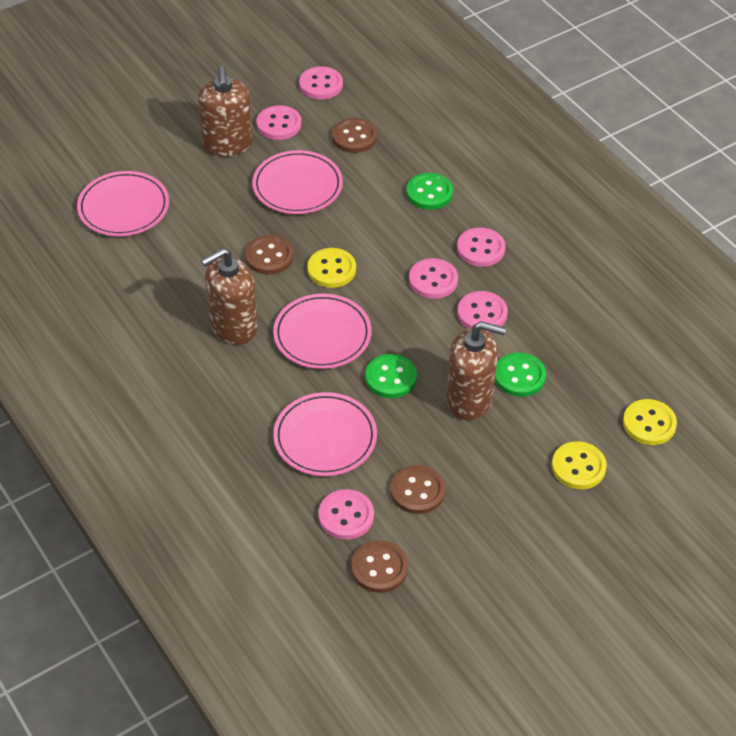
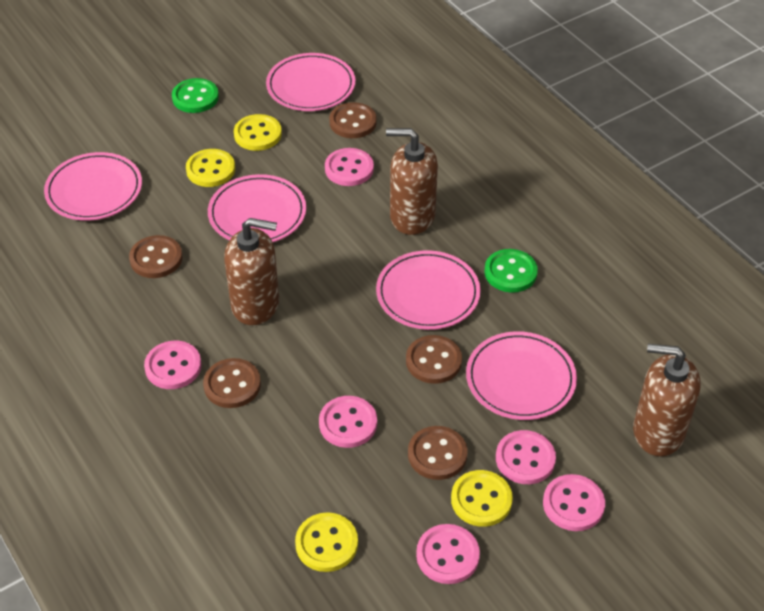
brown button: 4 -> 5
green button: 3 -> 2
pink plate: 4 -> 5
yellow button: 3 -> 4

